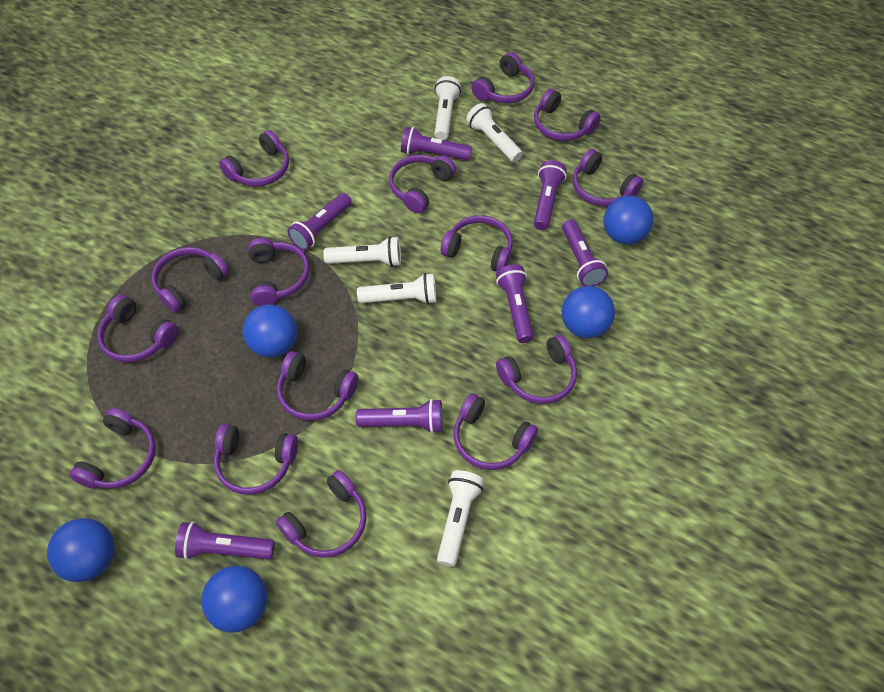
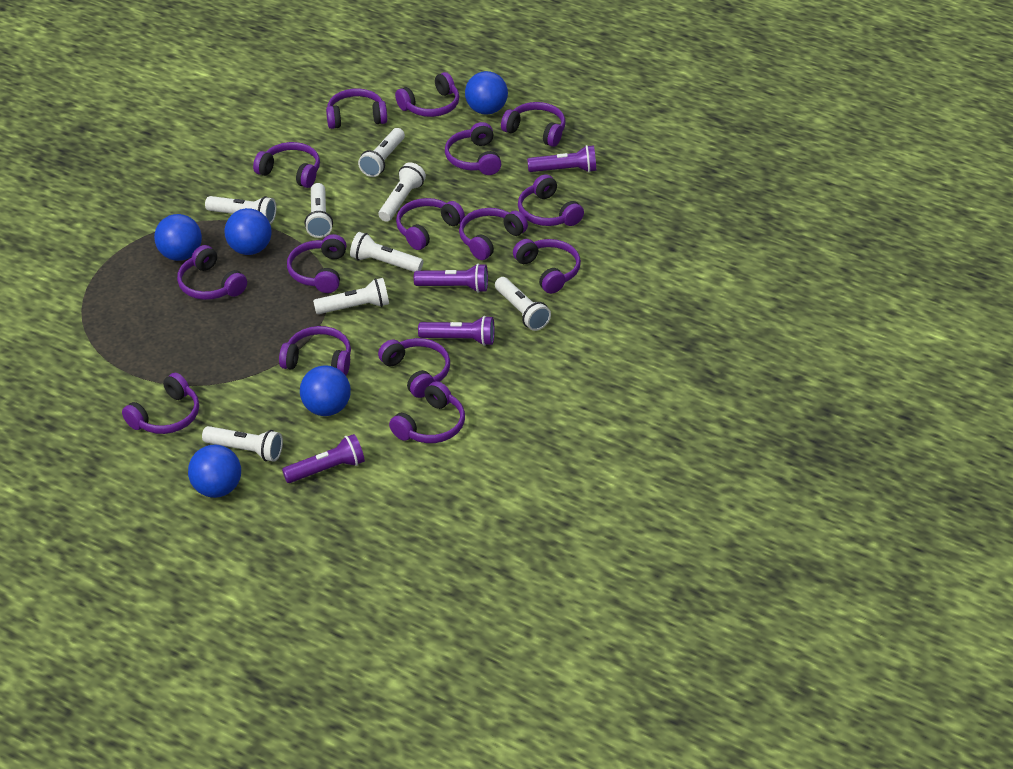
purple flashlight: 7 -> 4
white flashlight: 5 -> 8

